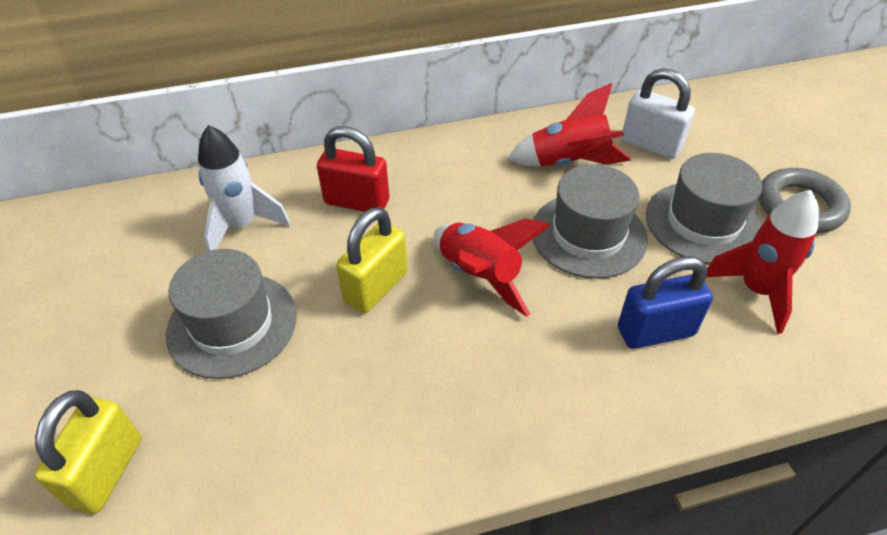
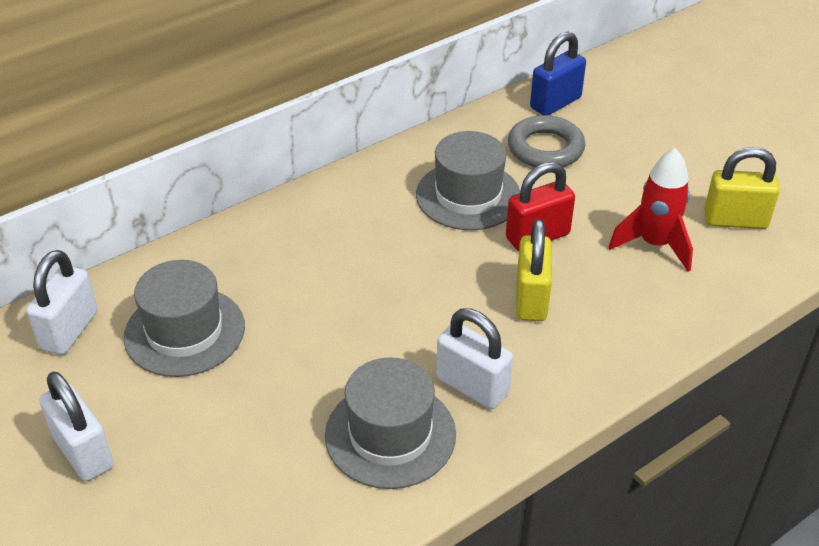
red rocket: 3 -> 1
white padlock: 1 -> 3
white rocket: 1 -> 0

